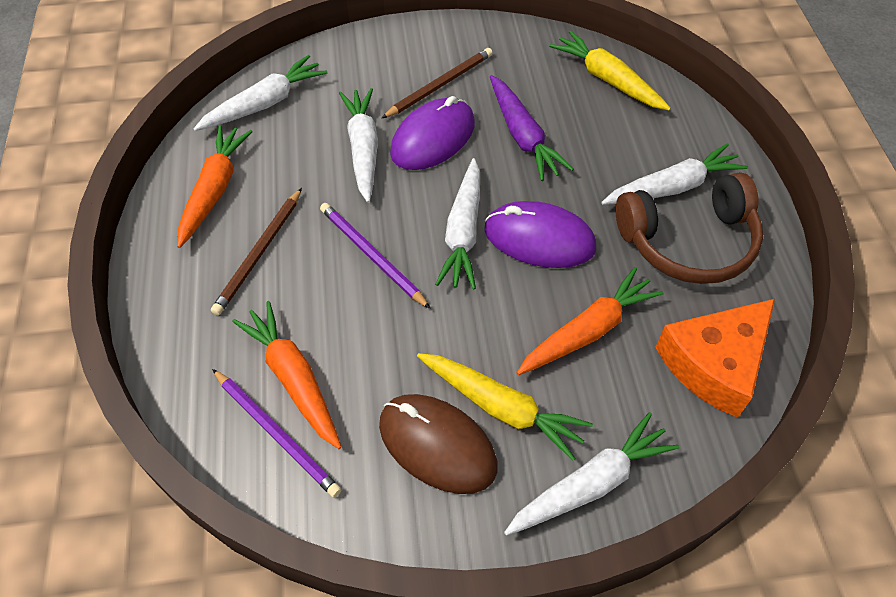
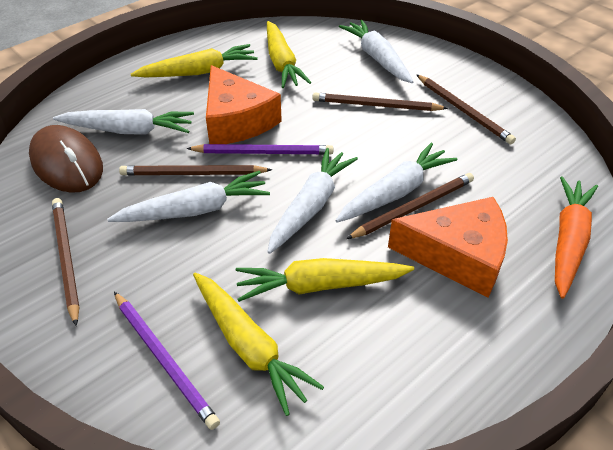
brown headphones: 1 -> 0
brown pencil: 2 -> 5
orange carrot: 3 -> 1
orange cheese: 1 -> 2
purple carrot: 1 -> 0
purple mouse: 2 -> 0
yellow carrot: 2 -> 4

